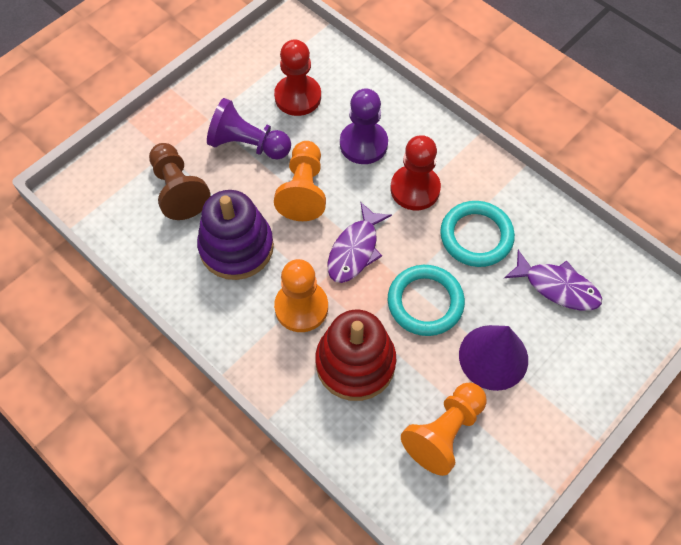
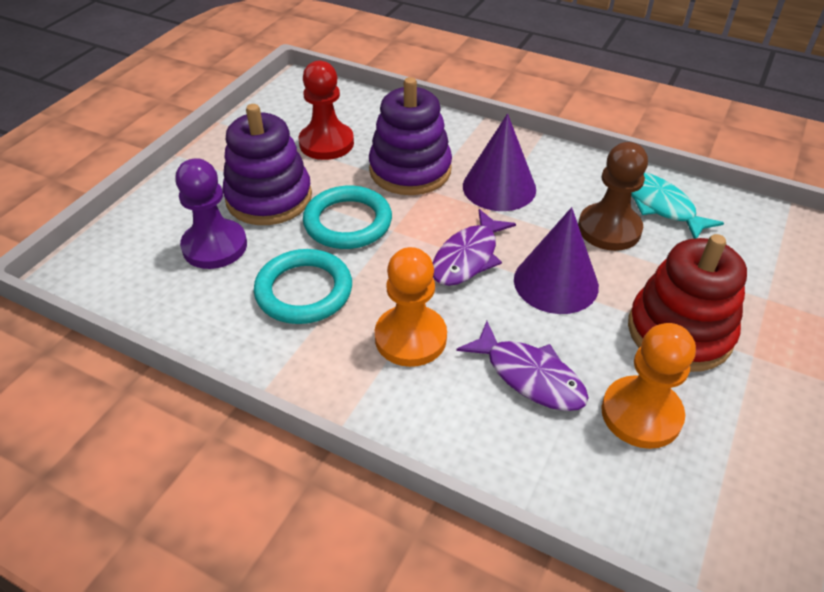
orange pawn: 3 -> 2
purple cone: 1 -> 2
purple pawn: 2 -> 1
purple stacking toy: 1 -> 2
red pawn: 2 -> 1
turquoise fish: 0 -> 1

